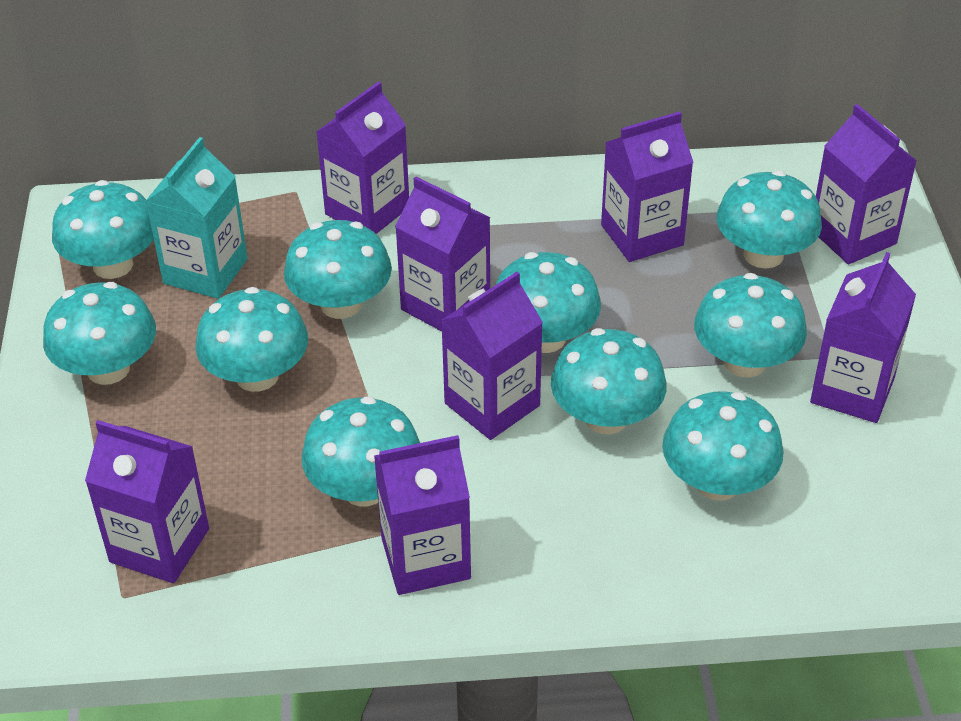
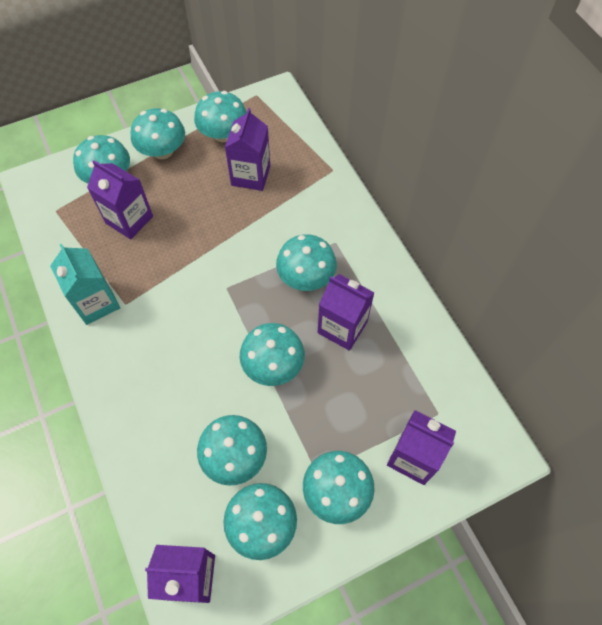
purple carton: 8 -> 5
turquoise mushroom: 10 -> 8

